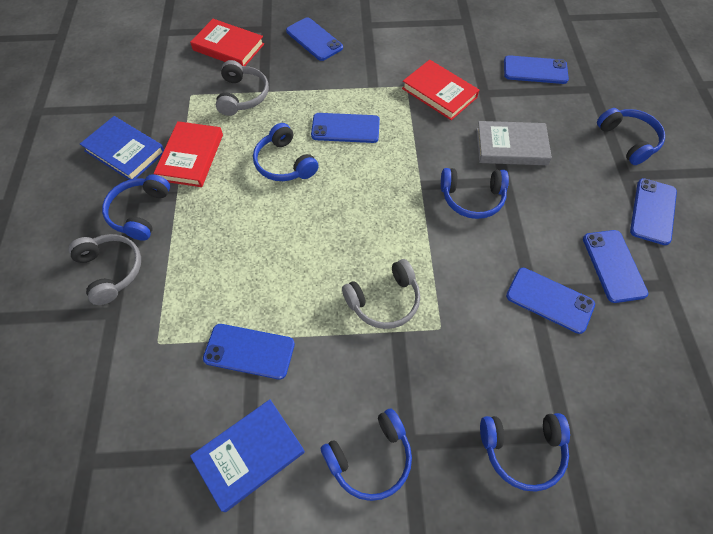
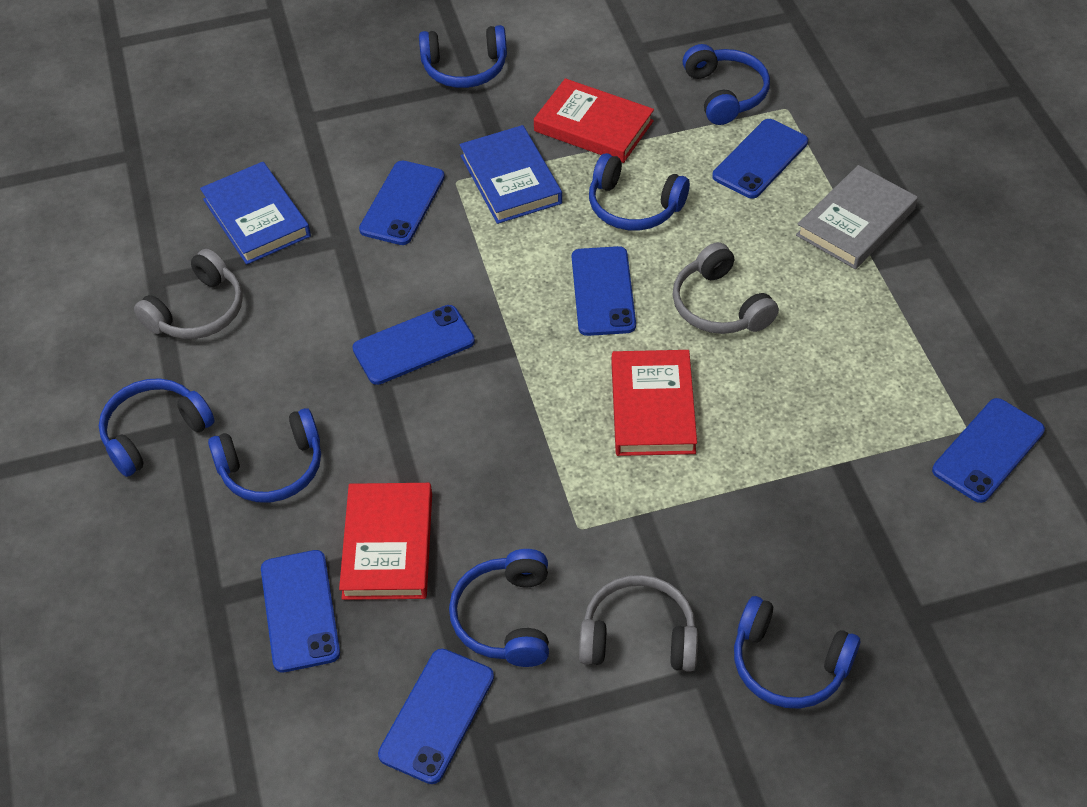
blue headphones: 6 -> 7

